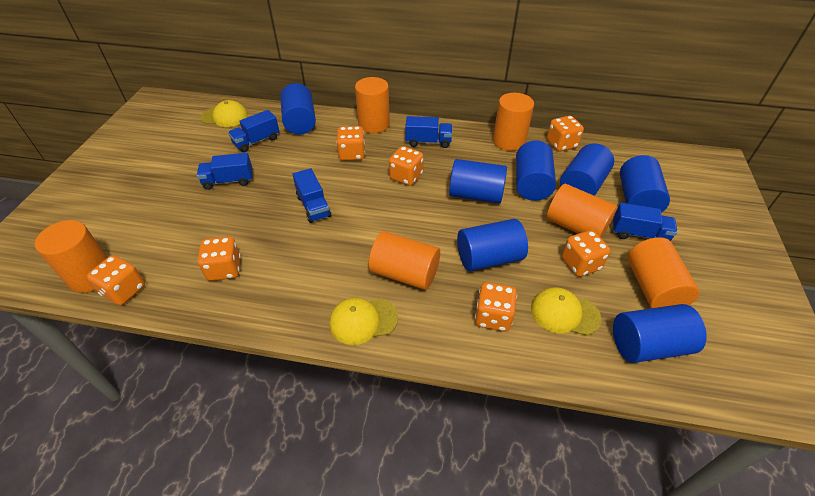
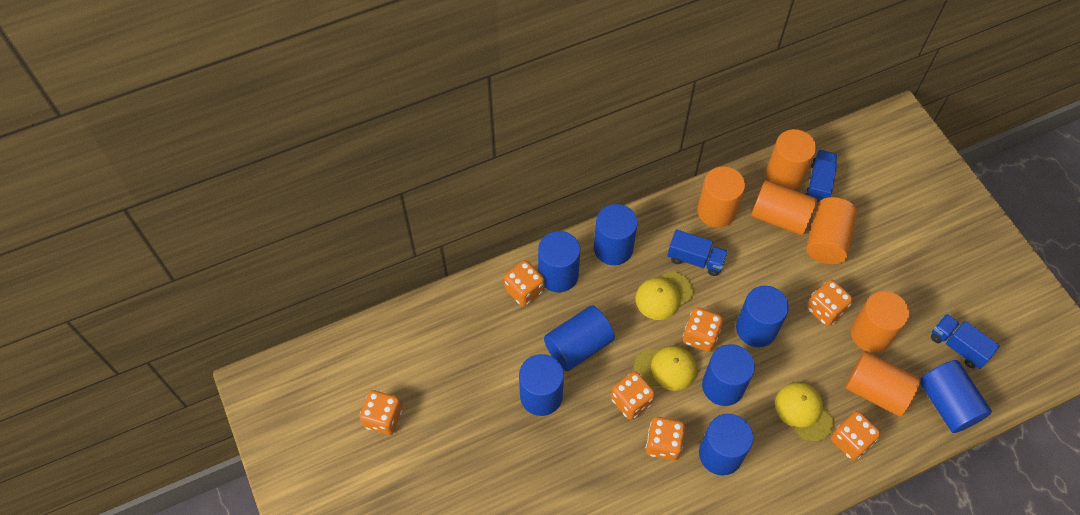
blue cylinder: 7 -> 8
blue truck: 5 -> 3

